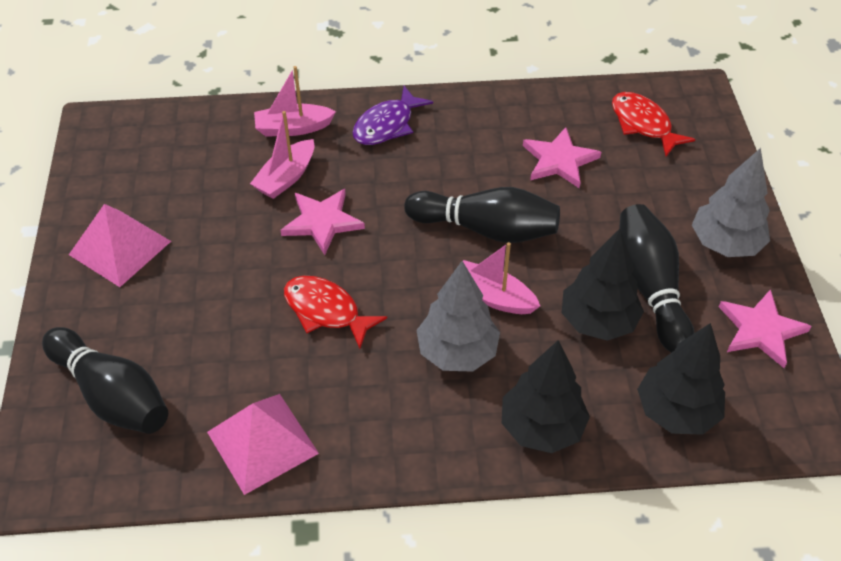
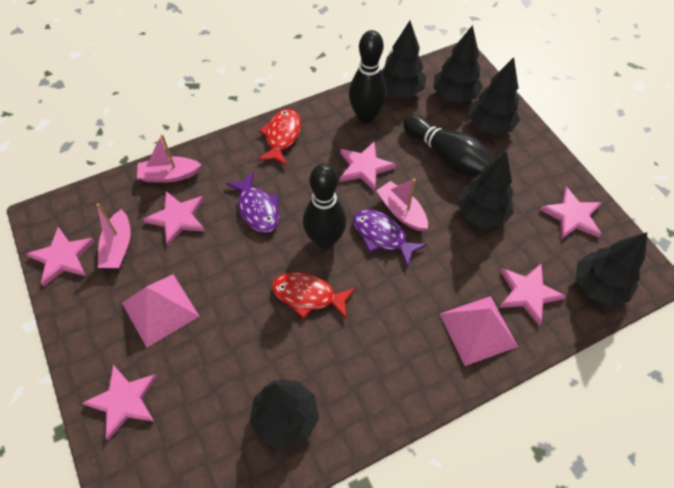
black tree: 3 -> 6
grey tree: 2 -> 0
pink star: 3 -> 6
purple fish: 1 -> 2

